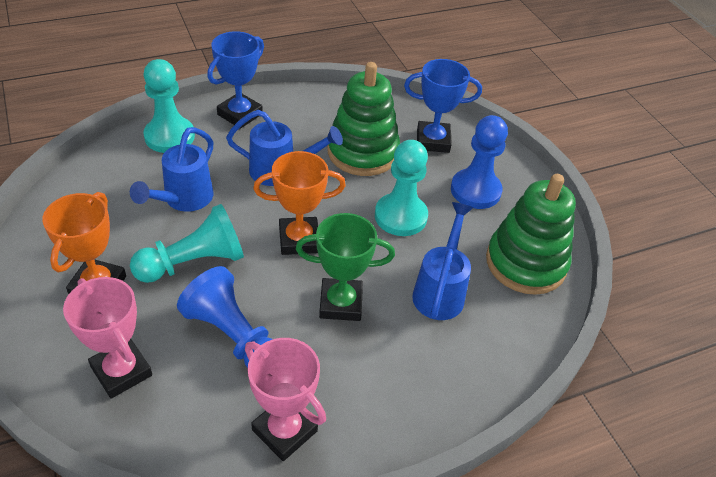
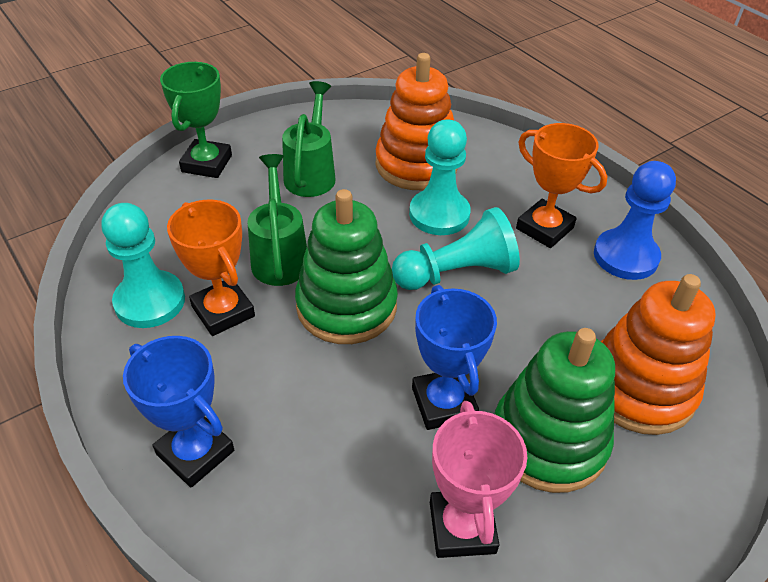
blue pawn: 2 -> 1
blue watering can: 3 -> 0
green watering can: 0 -> 2
orange stacking toy: 0 -> 2
pink trophy: 2 -> 1

